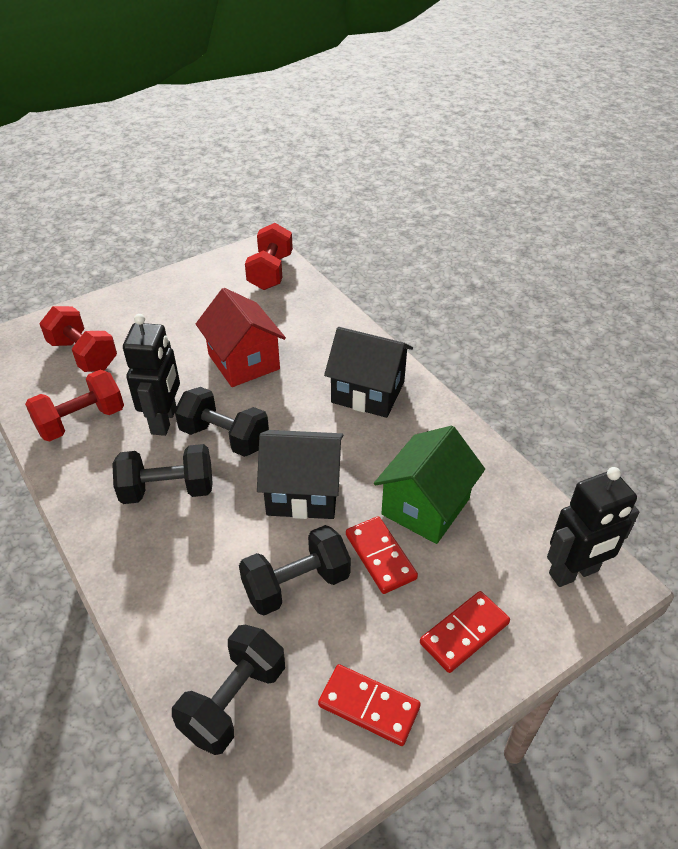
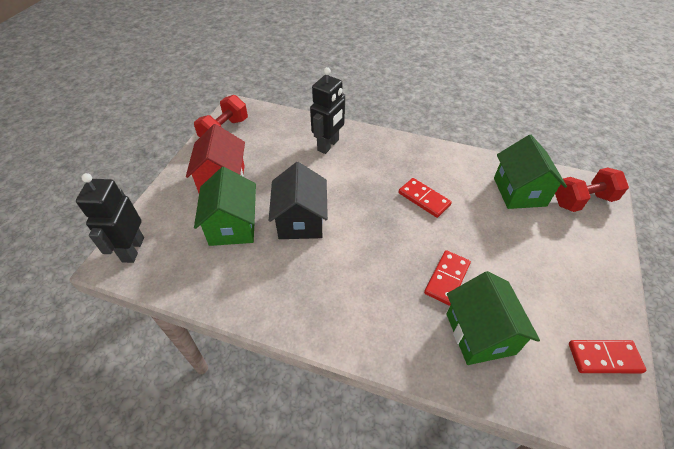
black dumbbell: 4 -> 0
black house: 2 -> 1
green house: 1 -> 3
red dumbbell: 3 -> 2

